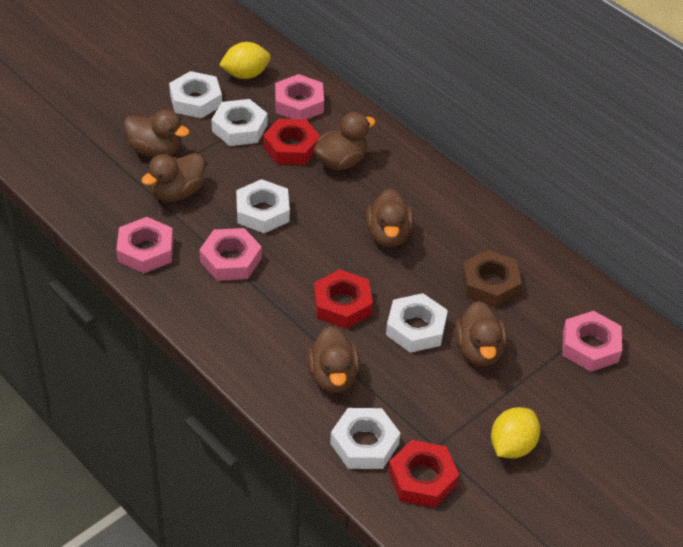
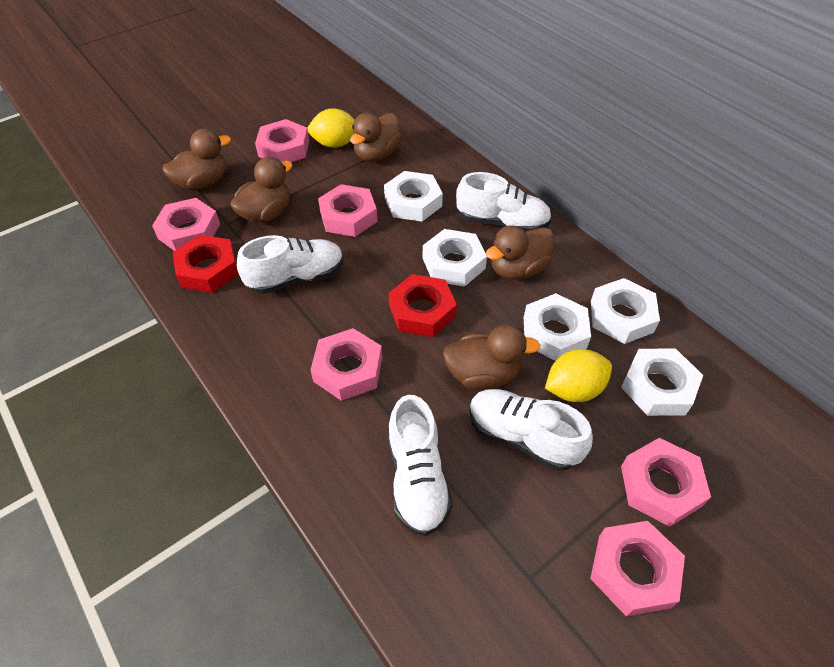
brown duck: 6 -> 5
brown nut: 1 -> 0
pink nut: 4 -> 6
red nut: 3 -> 2
white shoe: 0 -> 4

